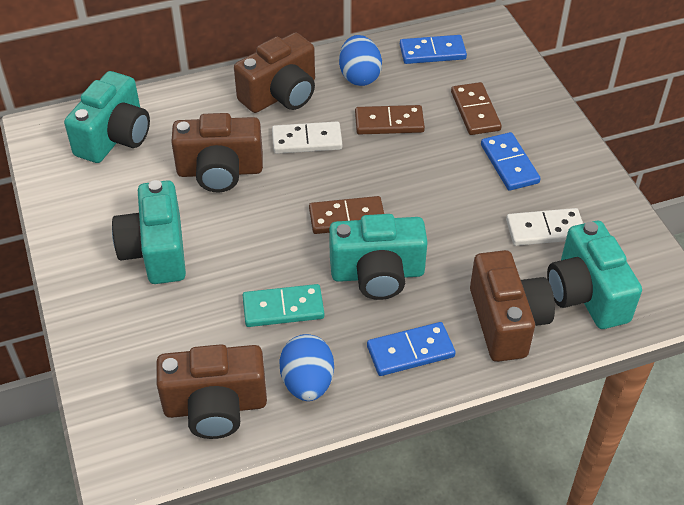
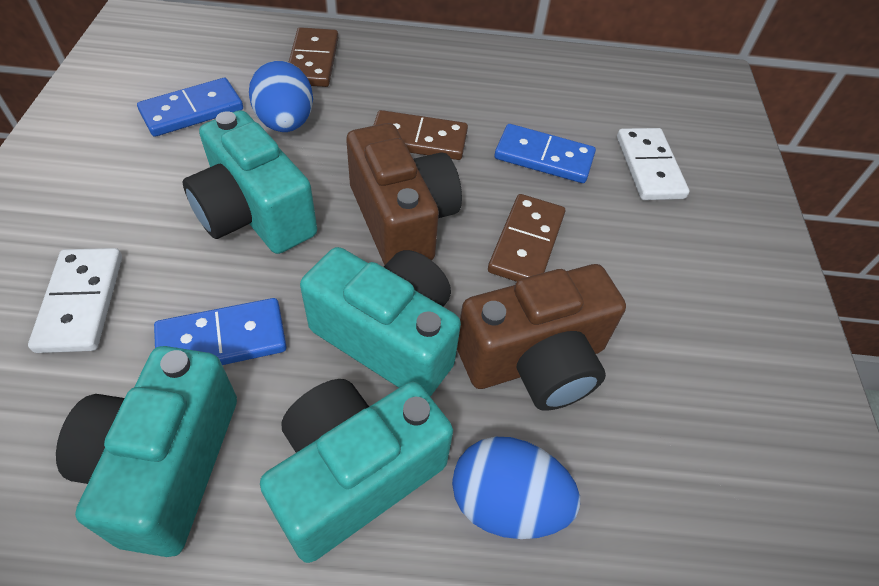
brown camera: 4 -> 2
turquoise domino: 1 -> 0

